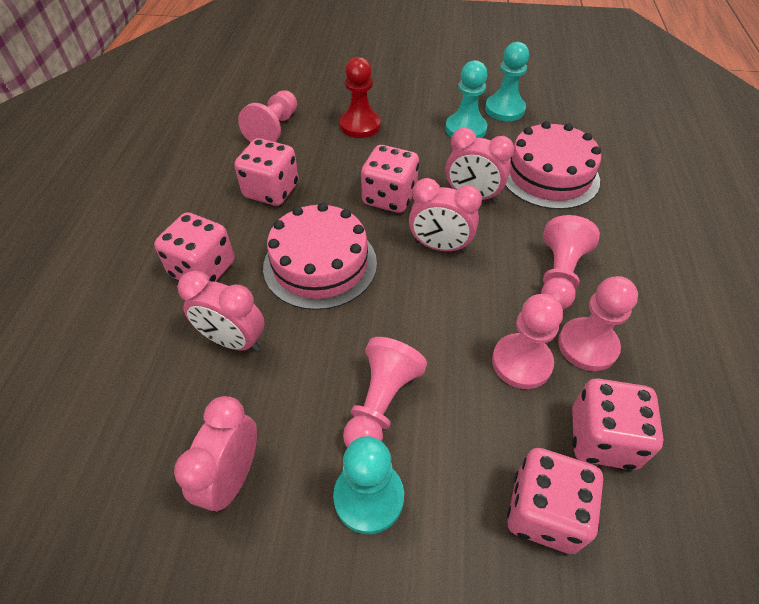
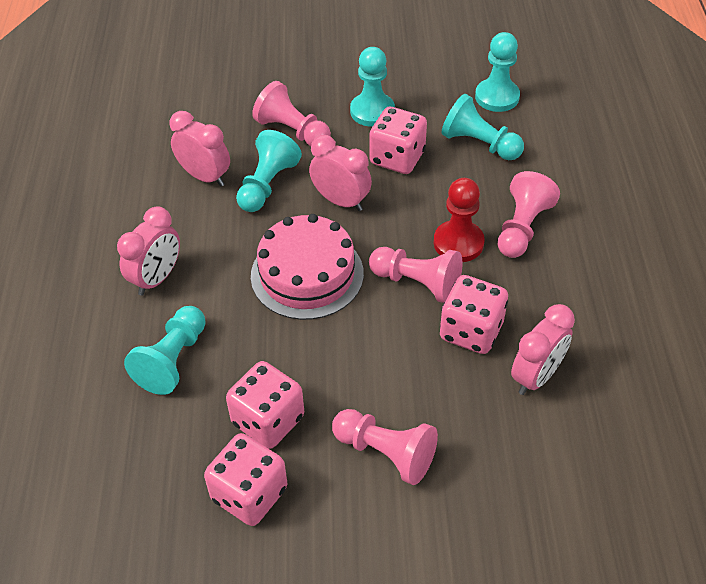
pink cake: 2 -> 1
pink dice: 5 -> 4
pink pawn: 5 -> 4
turquoise pawn: 3 -> 5

